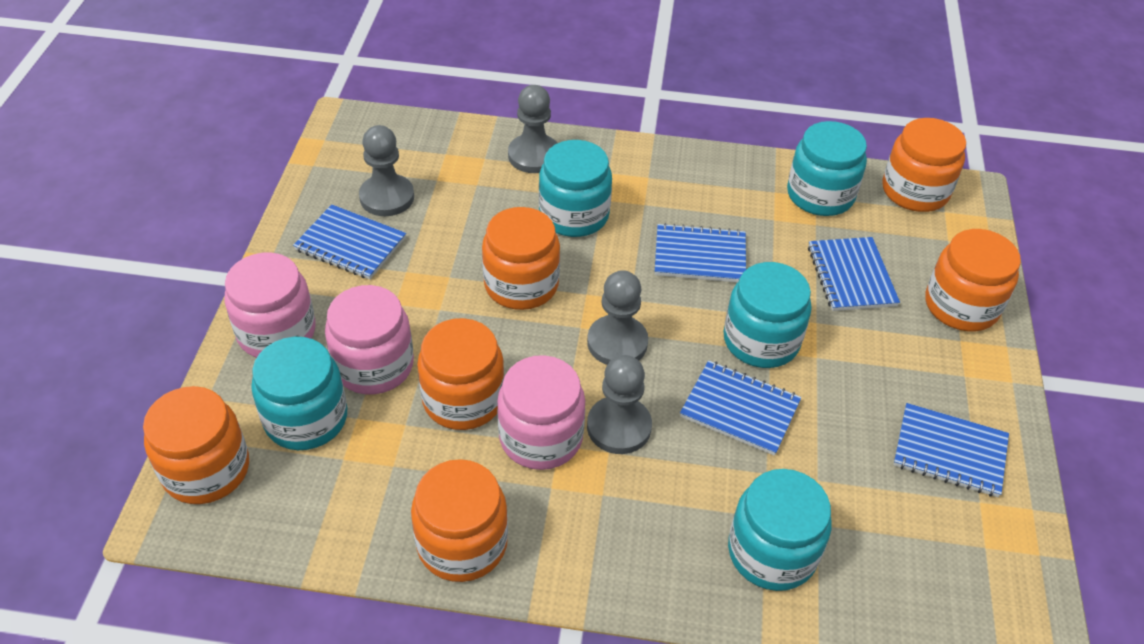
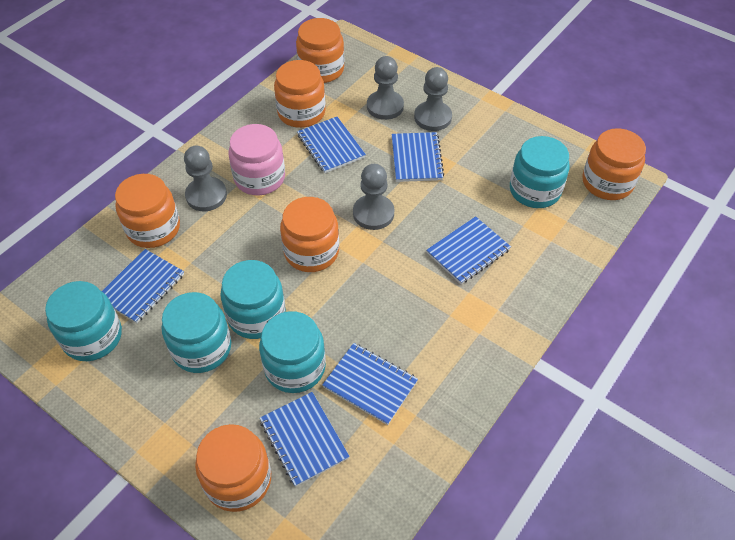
blue notebook: 5 -> 6
pink jar: 3 -> 1

